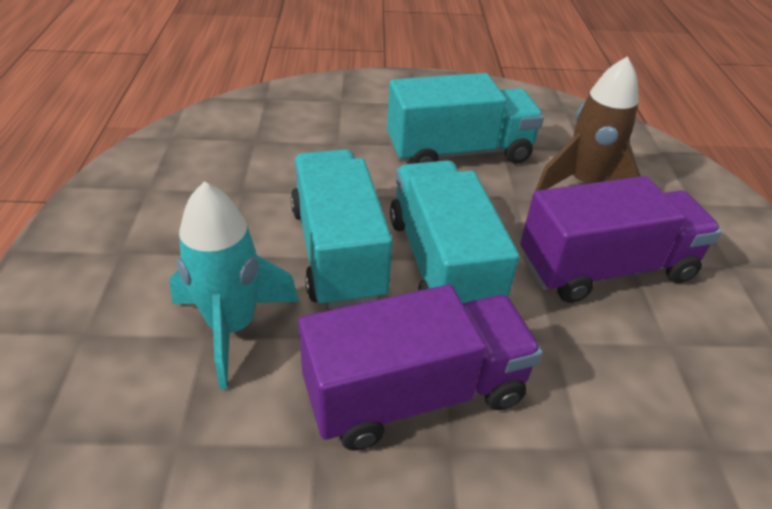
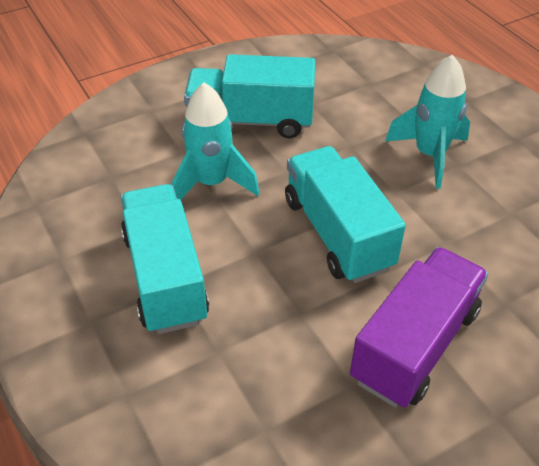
brown rocket: 1 -> 0
purple truck: 2 -> 1
turquoise rocket: 1 -> 2

